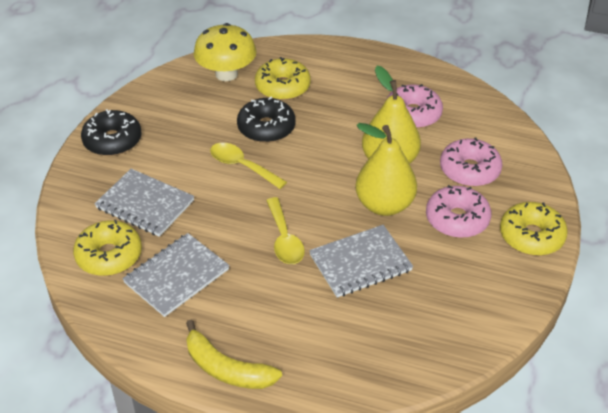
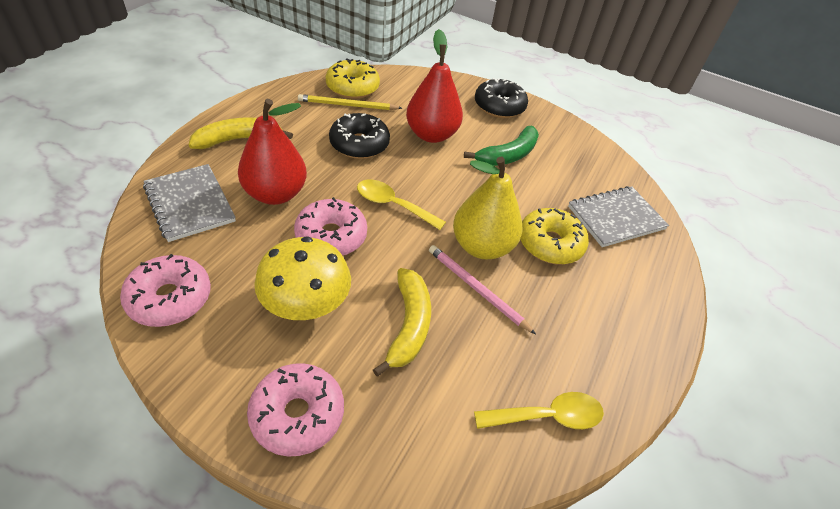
green banana: 0 -> 1
grey notebook: 3 -> 2
pink pencil: 0 -> 1
red pear: 0 -> 2
yellow banana: 1 -> 2
yellow donut: 3 -> 2
yellow pear: 2 -> 1
yellow pencil: 0 -> 1

